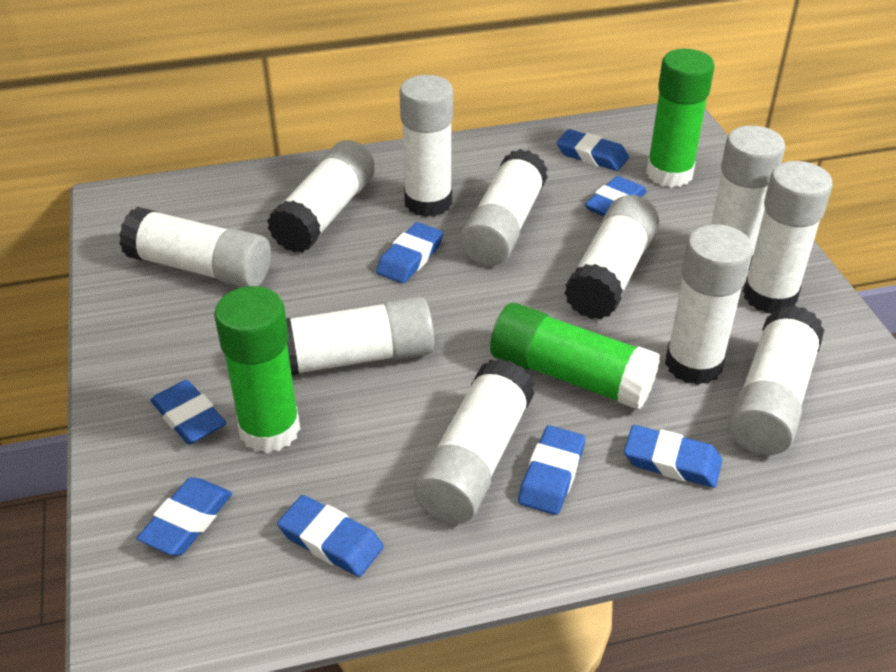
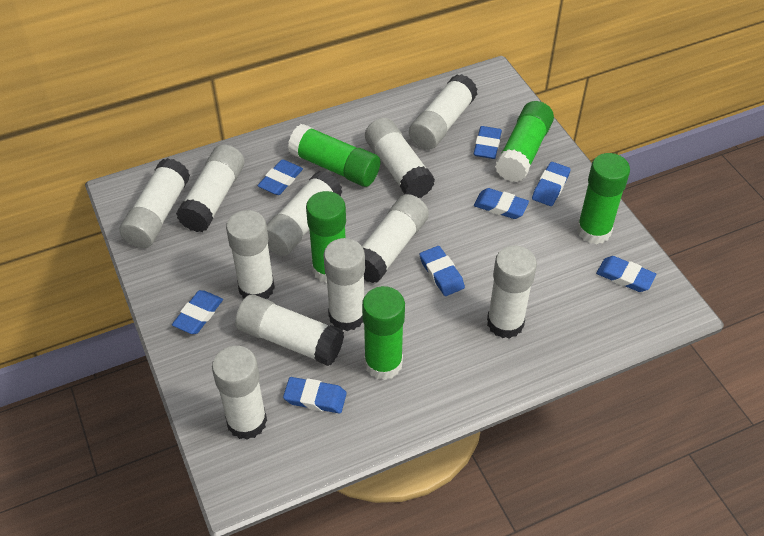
green glue stick: 3 -> 5

